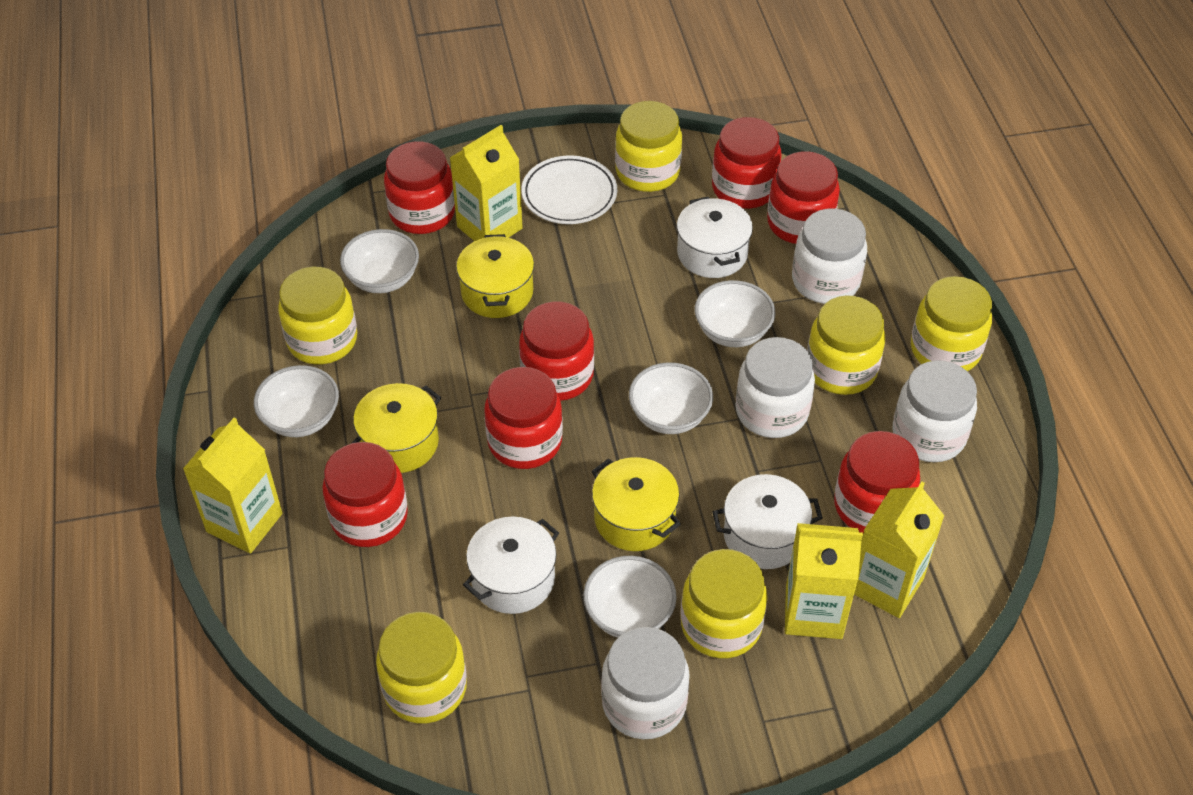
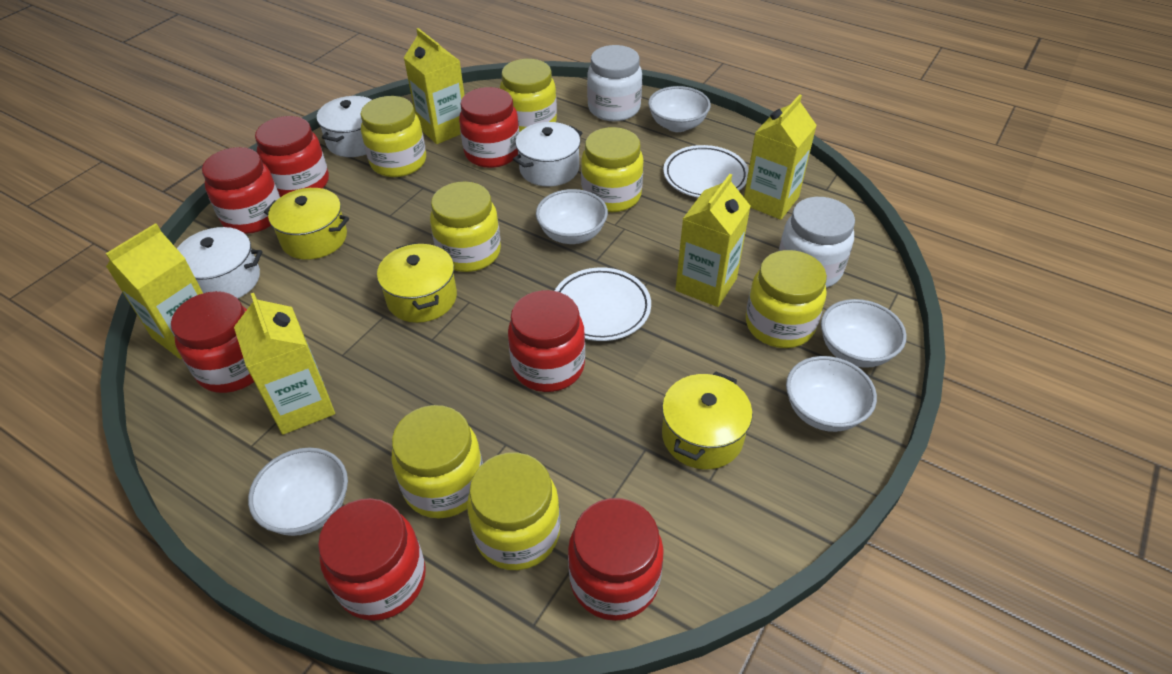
white jar: 4 -> 2
white plate: 1 -> 2
yellow carton: 4 -> 5
yellow jar: 6 -> 7

